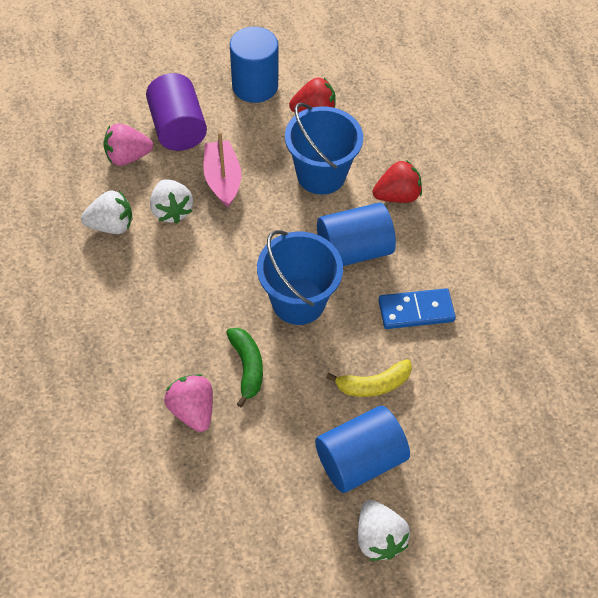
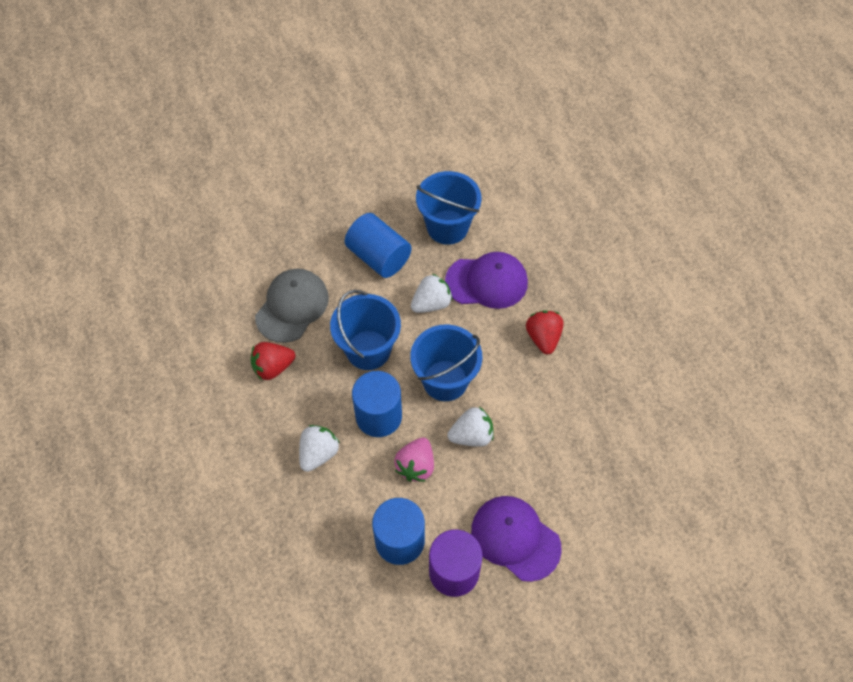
blue bucket: 2 -> 3
blue domino: 1 -> 0
green banana: 1 -> 0
grey cap: 0 -> 1
pink boat: 1 -> 0
pink strawberry: 2 -> 1
purple cap: 0 -> 2
yellow banana: 1 -> 0

